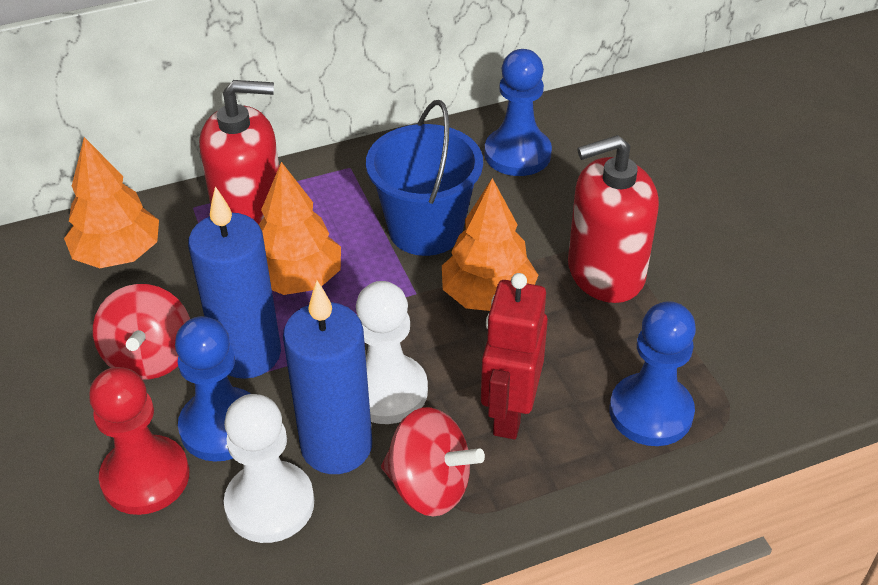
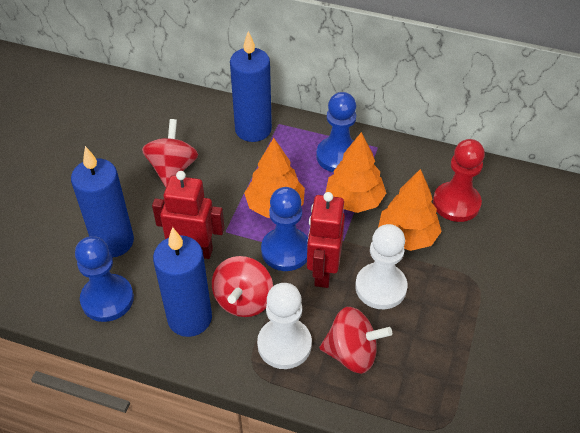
blue bucket: 1 -> 0
blue candle: 2 -> 3
red robot: 1 -> 2
red soap dispenser: 2 -> 0
red spinning top: 2 -> 3

